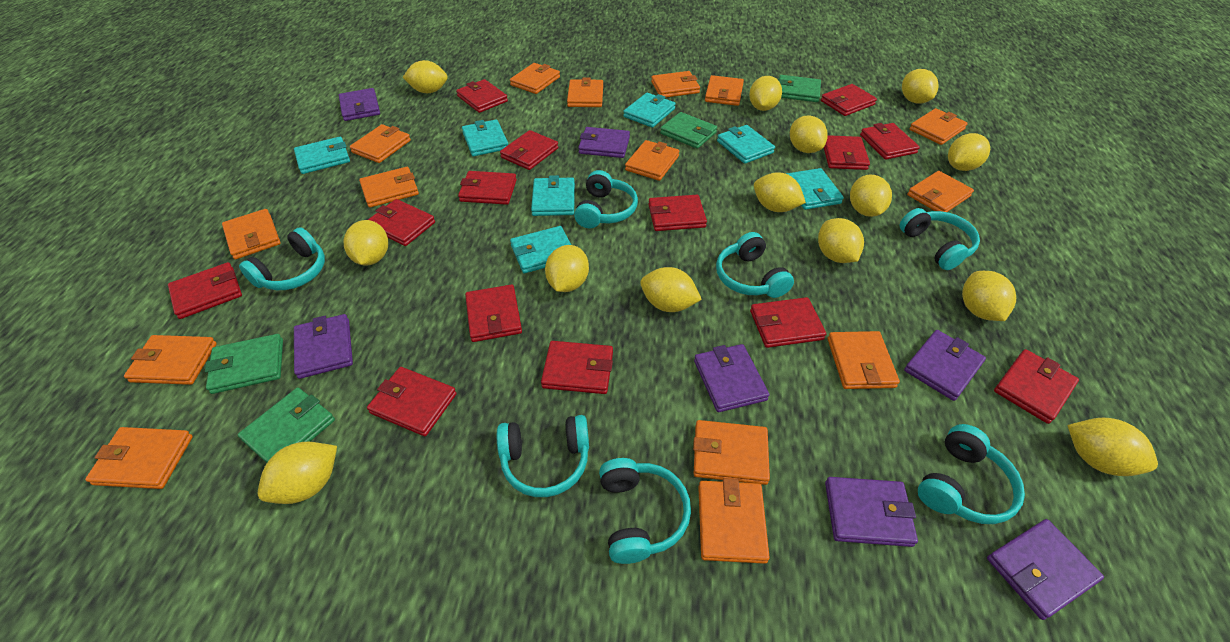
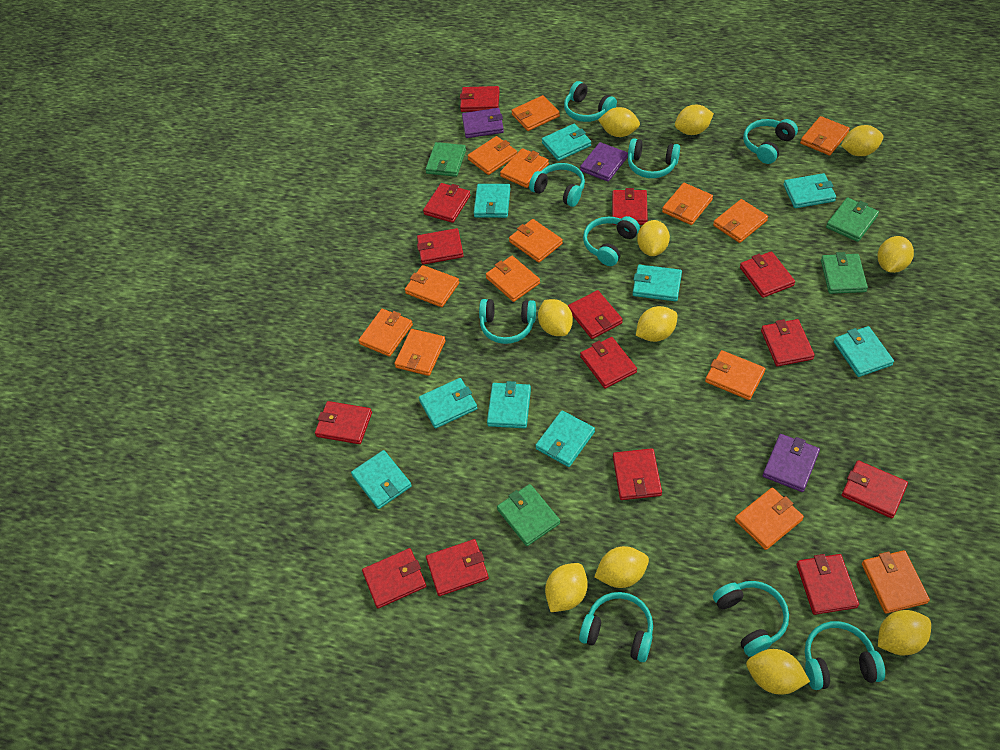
orange wallet: 15 -> 14
purple wallet: 7 -> 3
turquoise headphones: 7 -> 9
turquoise wallet: 7 -> 9
yellow lemon: 14 -> 11

